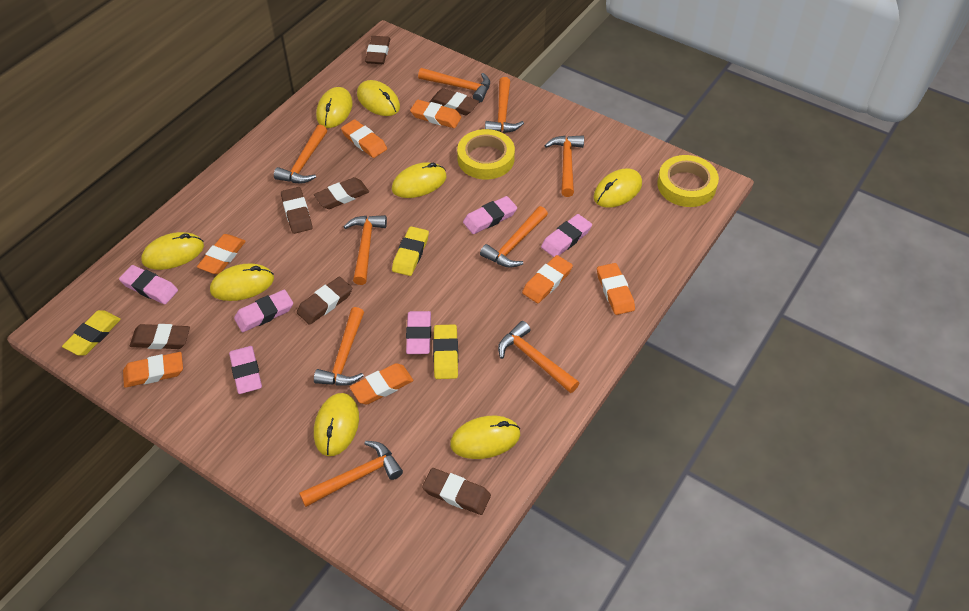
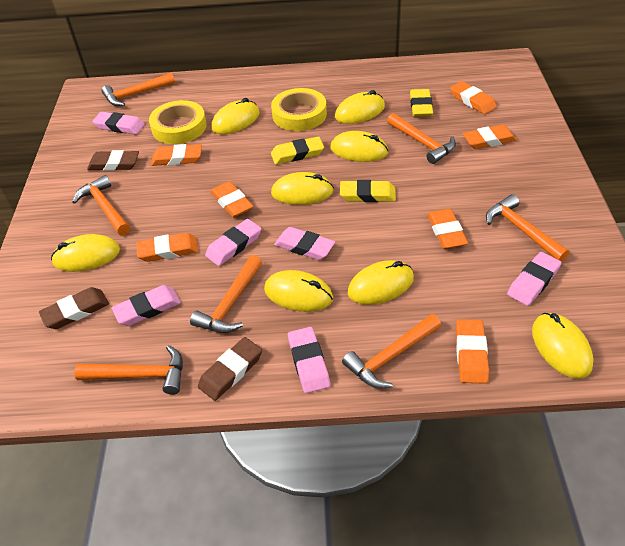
brown eraser: 7 -> 3
orange hammer: 9 -> 7

